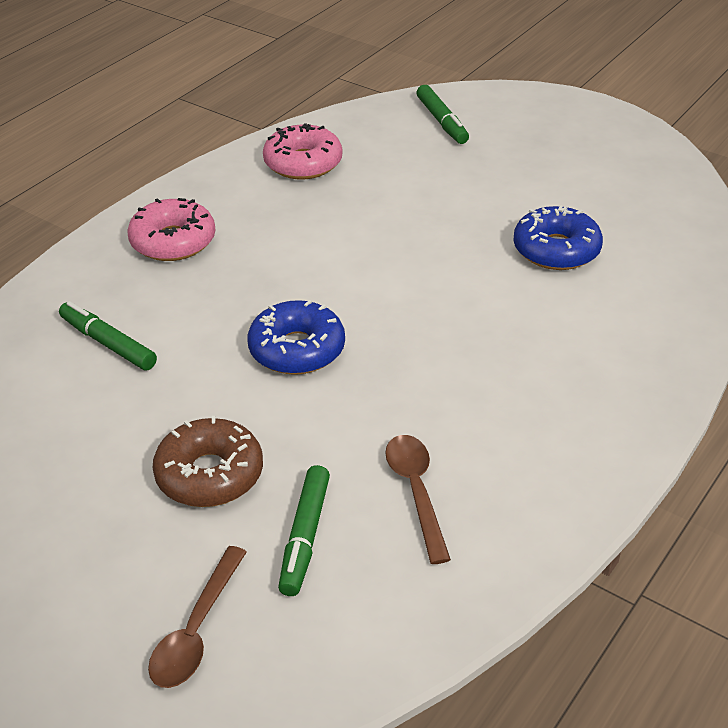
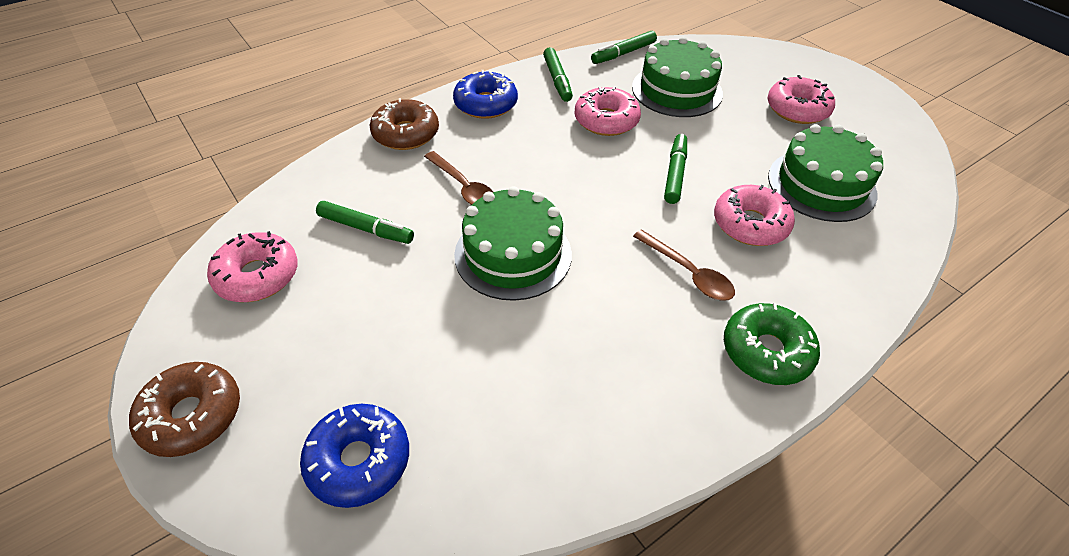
brown donut: 1 -> 2
green cake: 0 -> 3
green donut: 0 -> 1
green marker: 3 -> 4
pink donut: 2 -> 4

